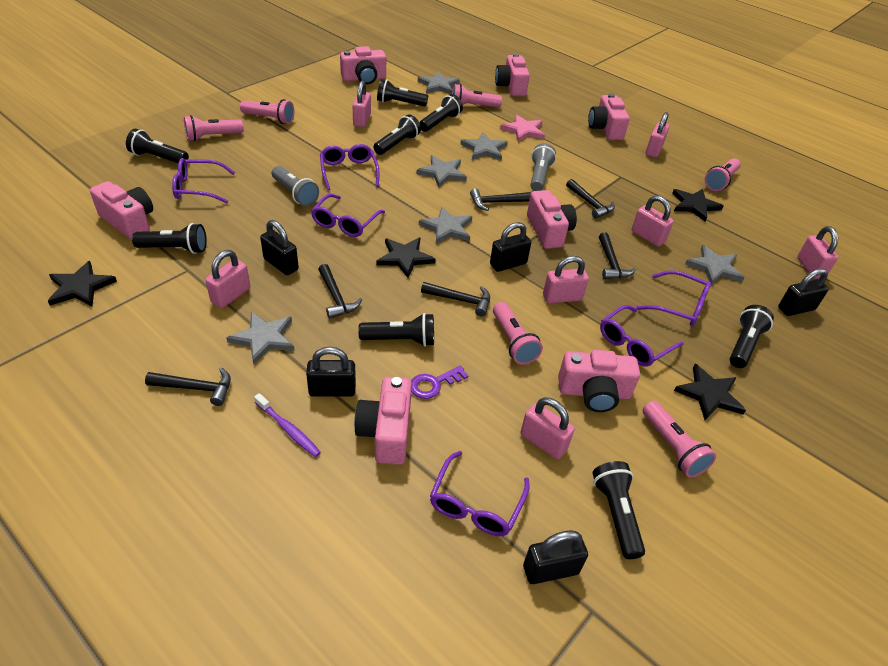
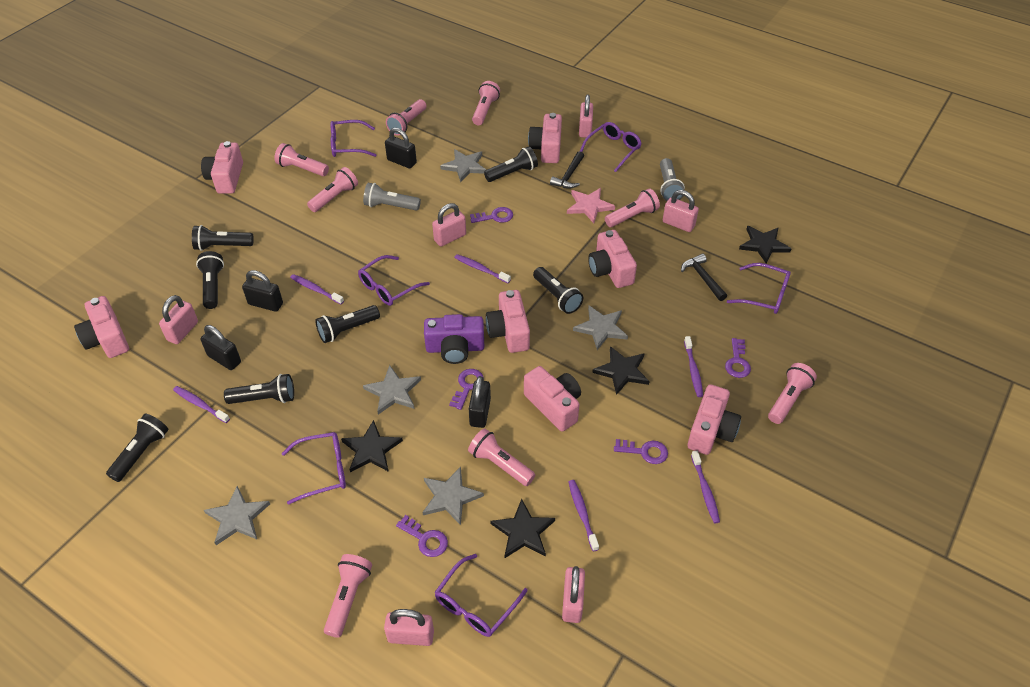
black flashlight: 8 -> 7
black hammer: 6 -> 2
black padlock: 5 -> 4
grey star: 6 -> 5
pink flashlight: 6 -> 8
pink padlock: 7 -> 6
purple camera: 0 -> 1
purple key: 1 -> 5
purple toothbrush: 1 -> 6

